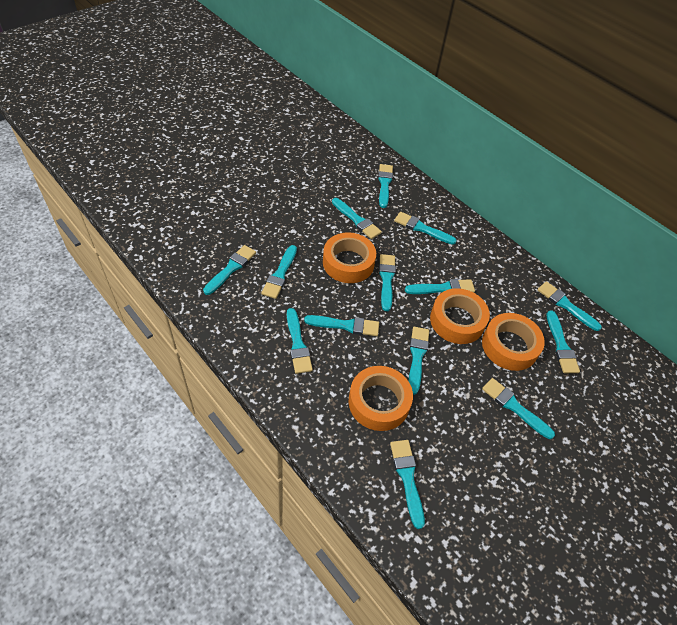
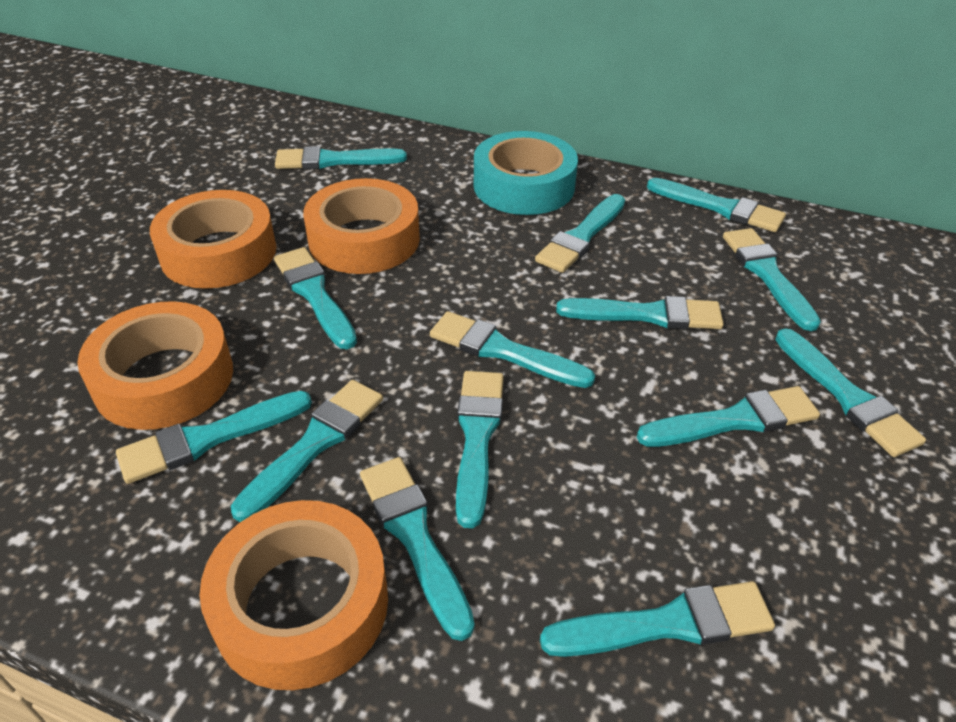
turquoise tape: 0 -> 1

